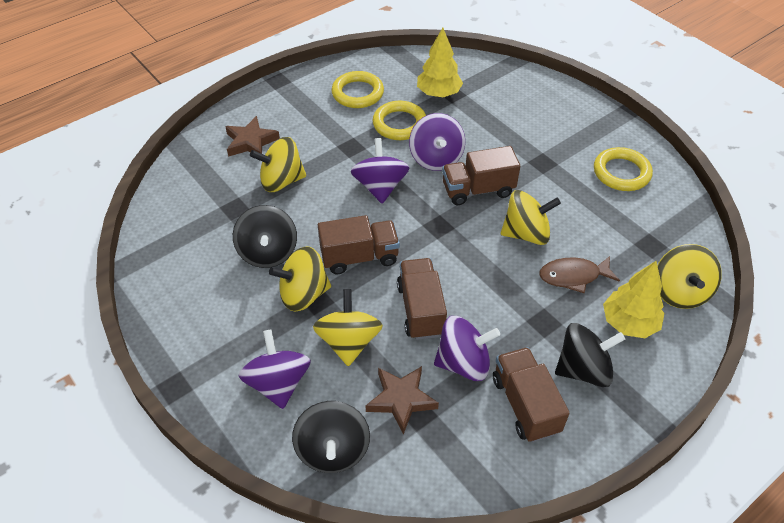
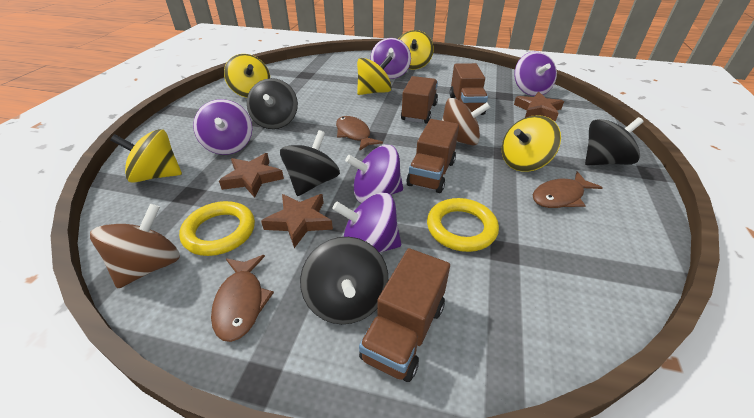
black spinning top: 3 -> 4
brown fish: 1 -> 3
brown spinning top: 0 -> 2
brown star: 2 -> 3
purple spinning top: 4 -> 5
yellow ring: 3 -> 2
yellow tree: 2 -> 0

